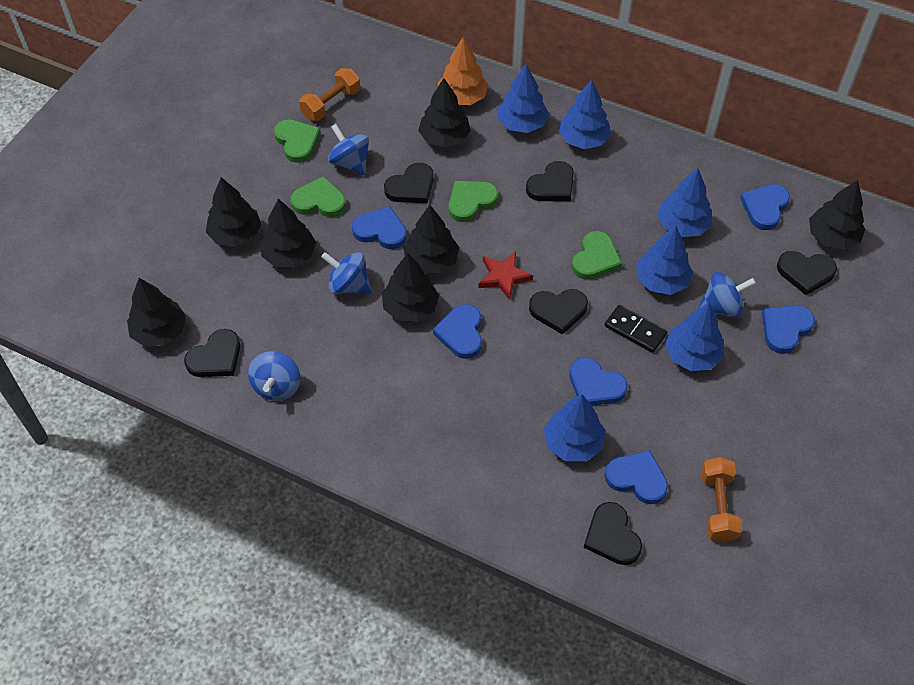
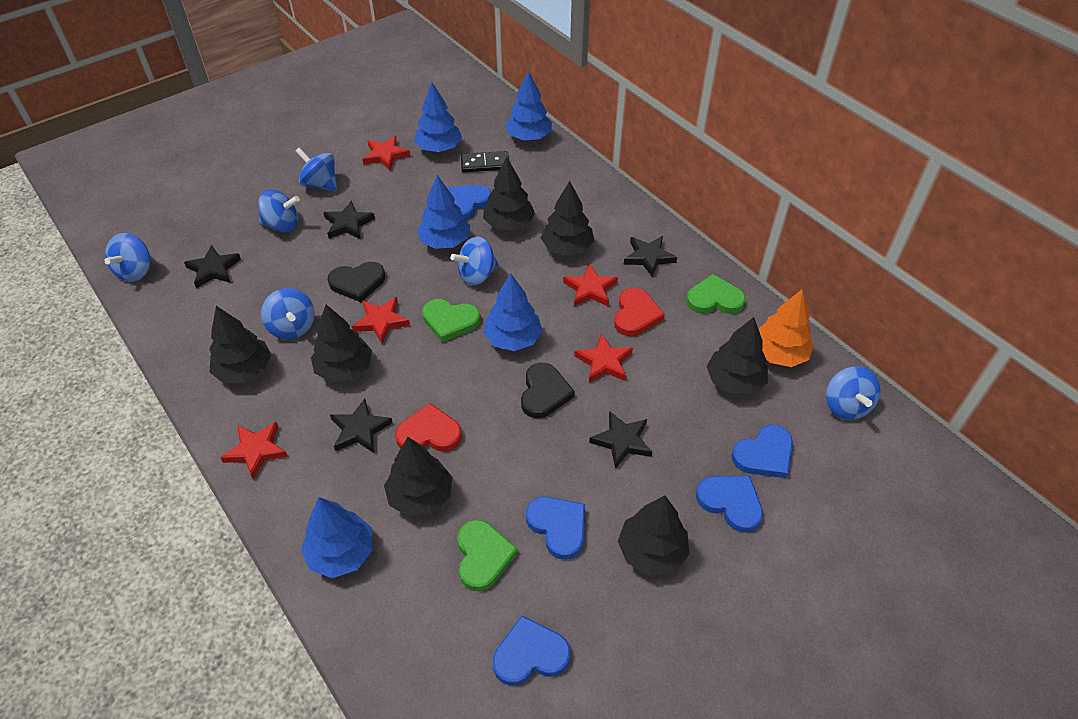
black heart: 6 -> 2
black star: 0 -> 5
blue heart: 6 -> 5
blue spinning top: 4 -> 6
blue tree: 6 -> 5
green heart: 4 -> 3
orange dumbbell: 2 -> 0
red heart: 0 -> 2
red star: 1 -> 5

